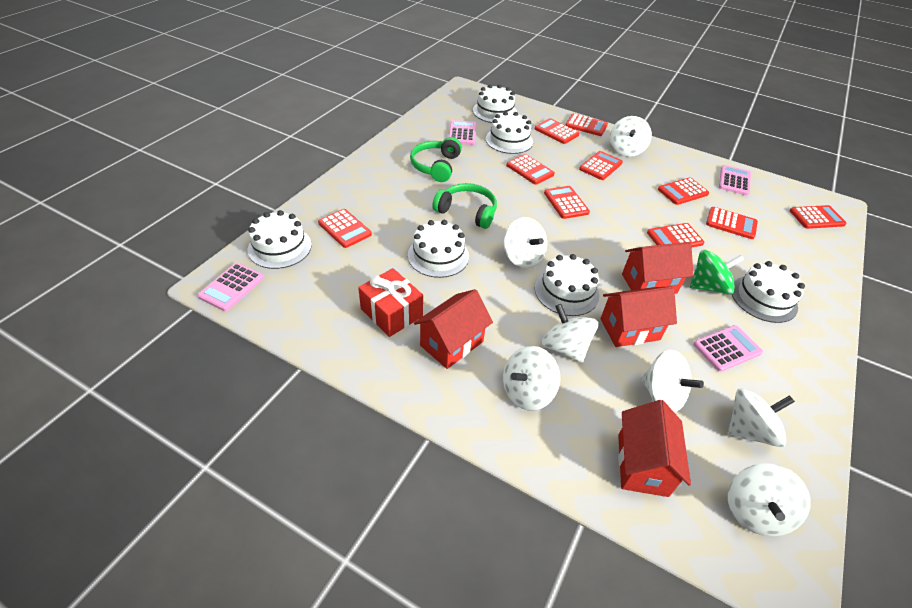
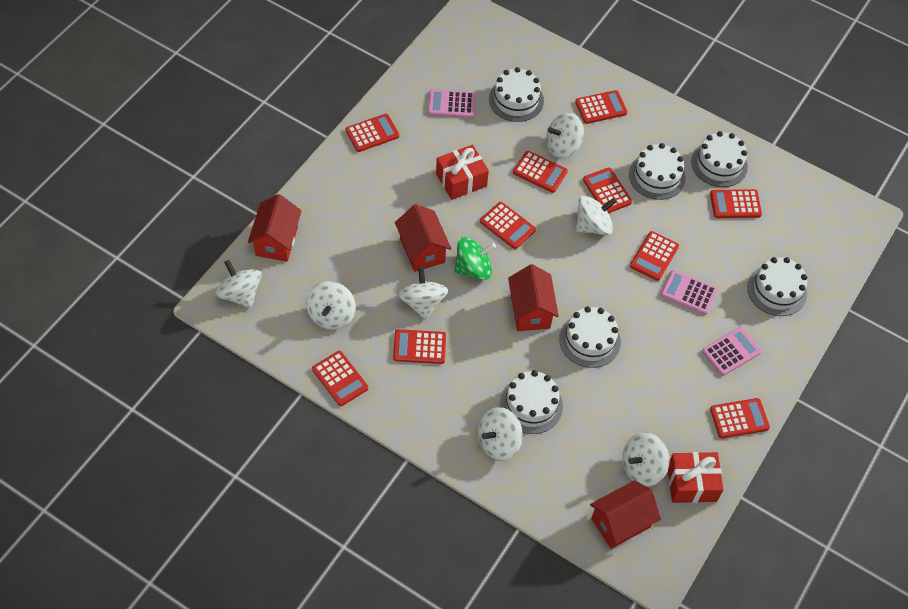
green headphones: 2 -> 0
pink calculator: 4 -> 3
red gift: 1 -> 2

